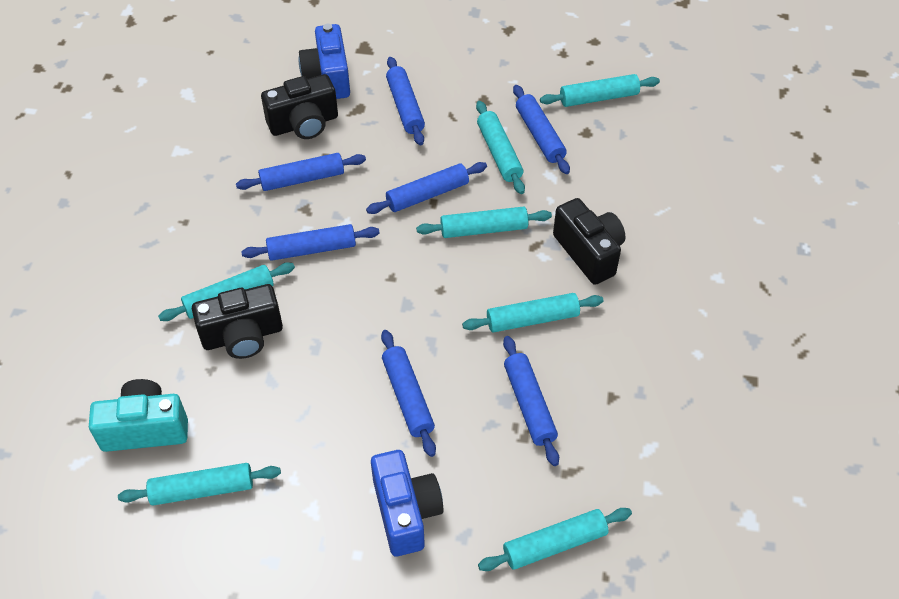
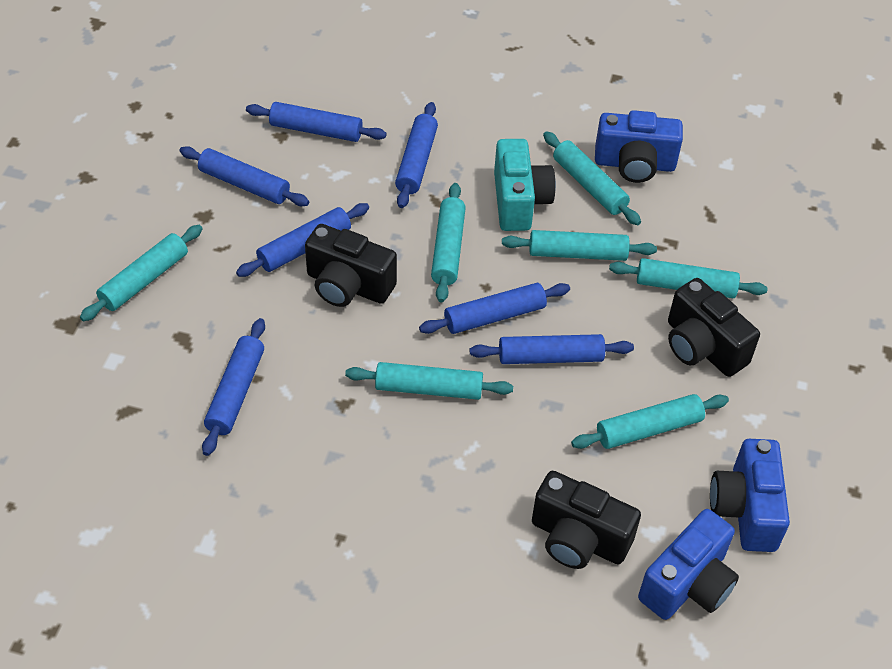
blue camera: 2 -> 3

